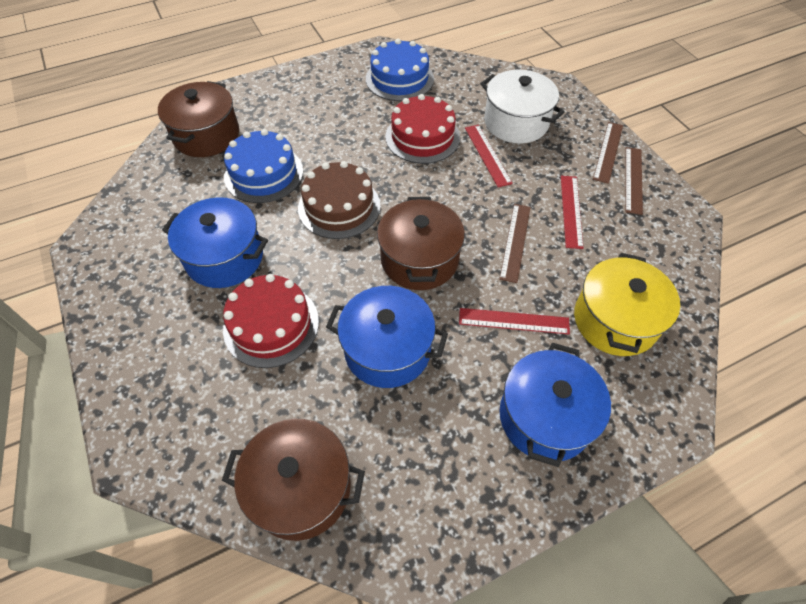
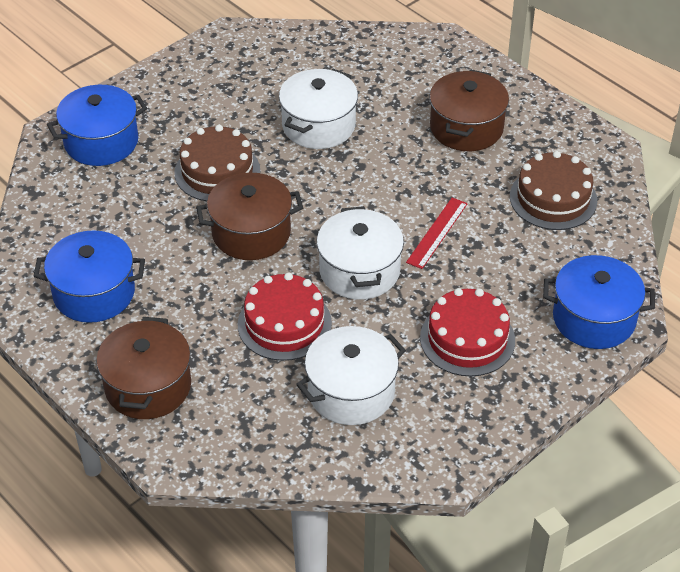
blue cake: 2 -> 0
brown cake: 1 -> 2
brown ruler: 3 -> 0
red ruler: 3 -> 1
white pot: 1 -> 3
yellow pot: 1 -> 0

